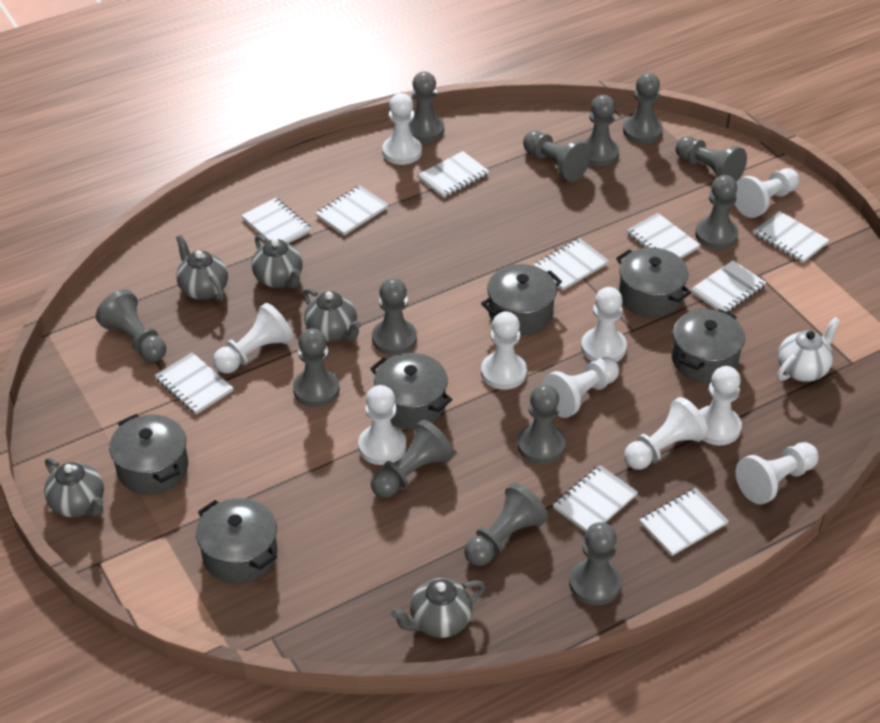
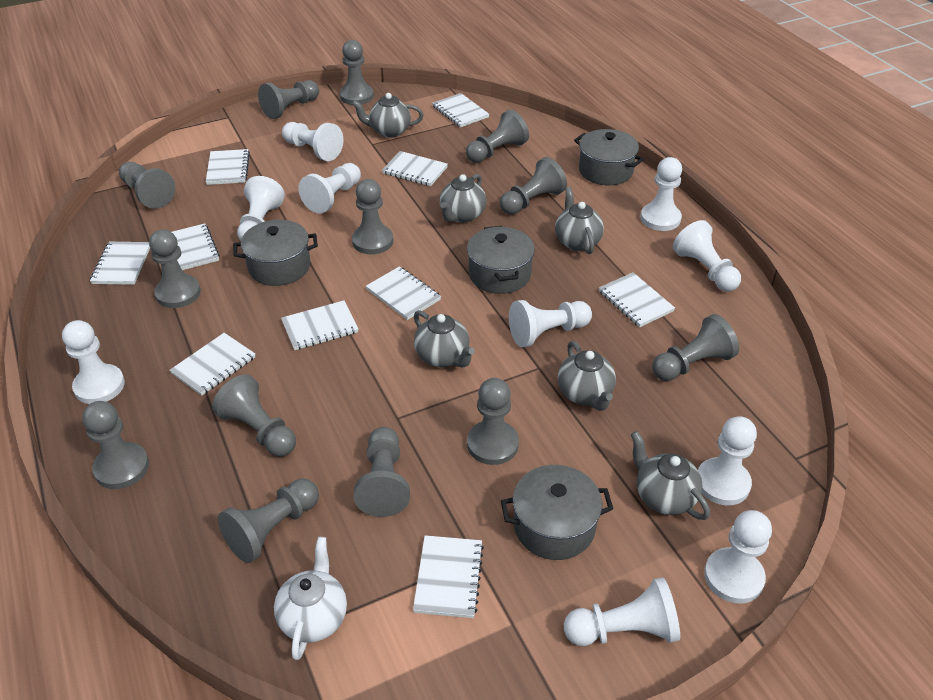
grey pot: 6 -> 4
grey teapot: 5 -> 6

